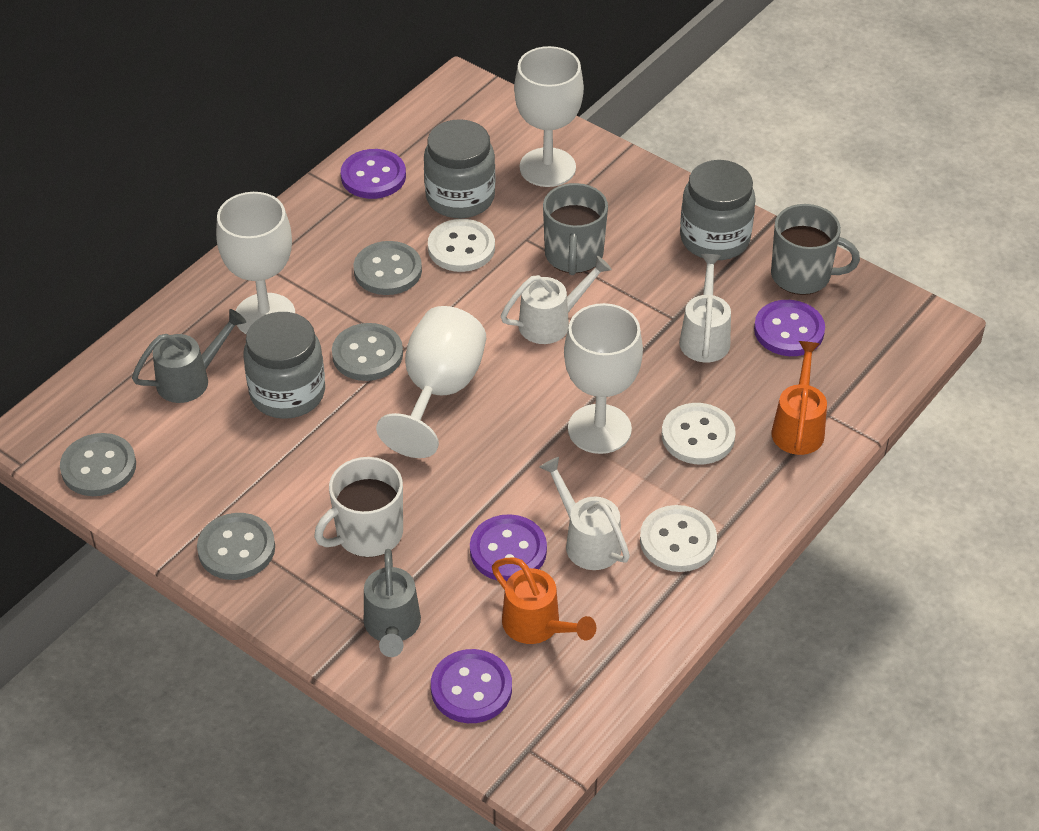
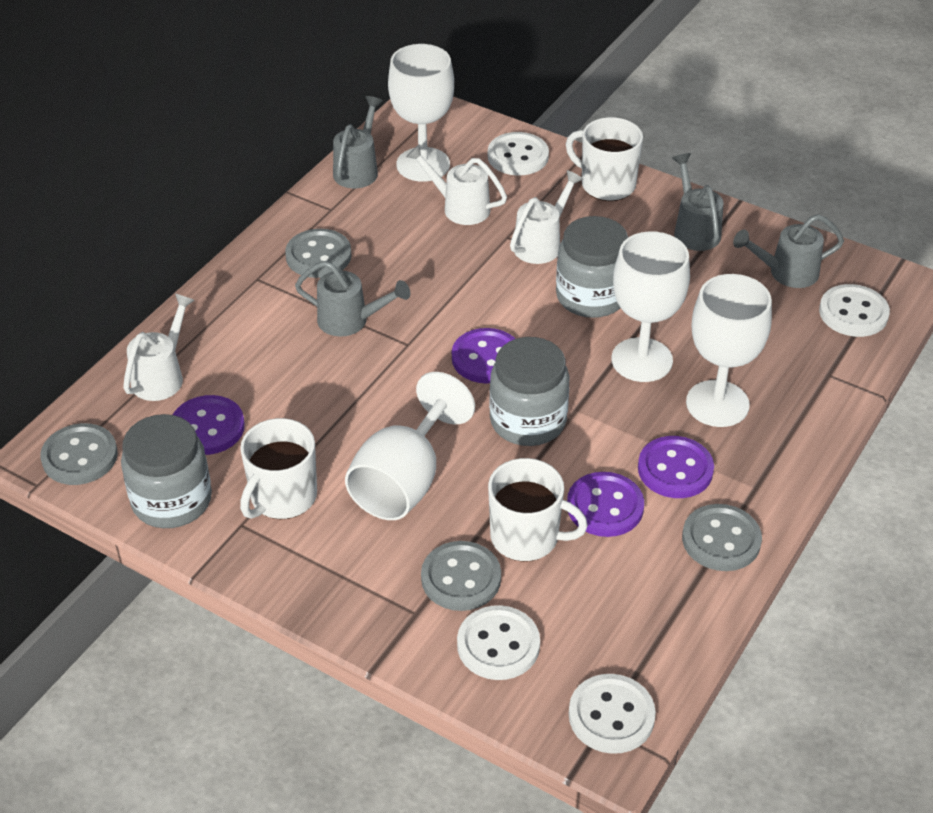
grey mug: 2 -> 0
grey watering can: 2 -> 4
orange watering can: 2 -> 0
white button: 3 -> 4
white mug: 1 -> 3

